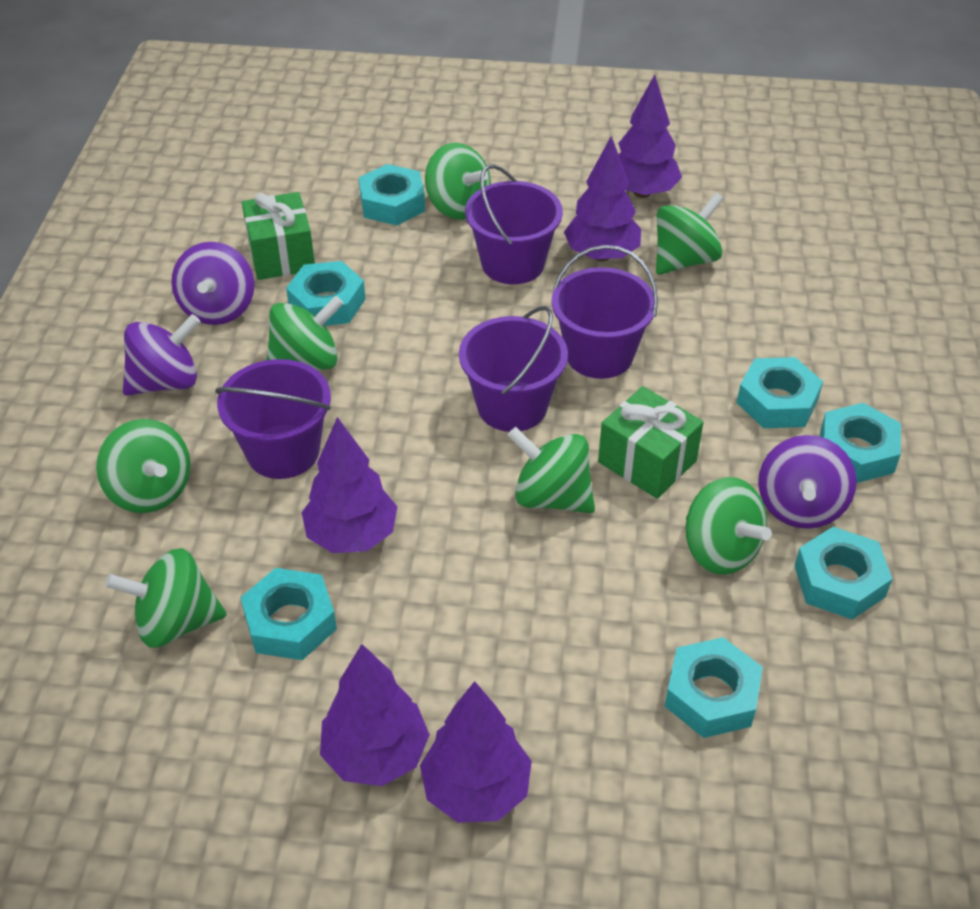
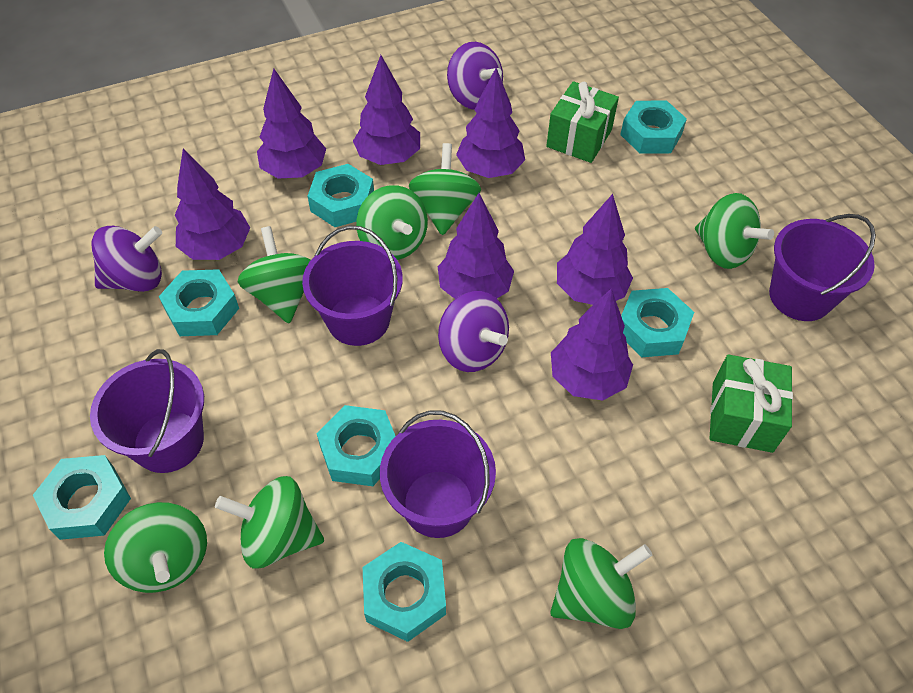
purple tree: 5 -> 7

